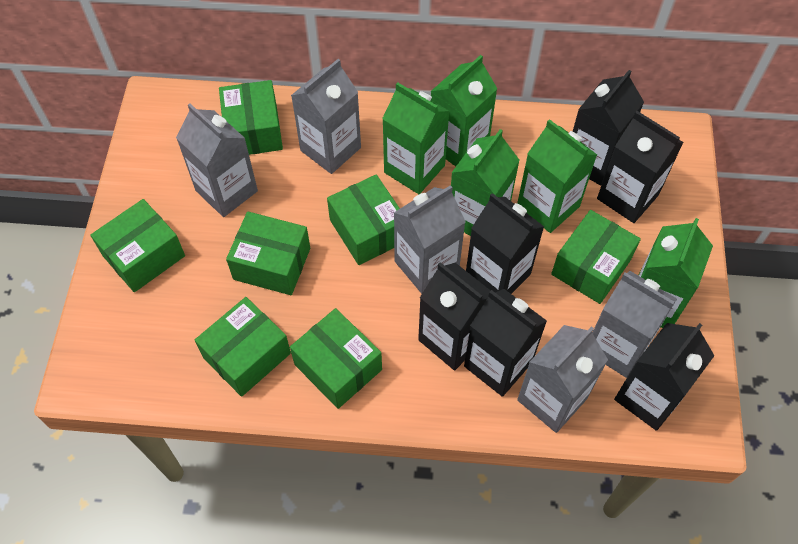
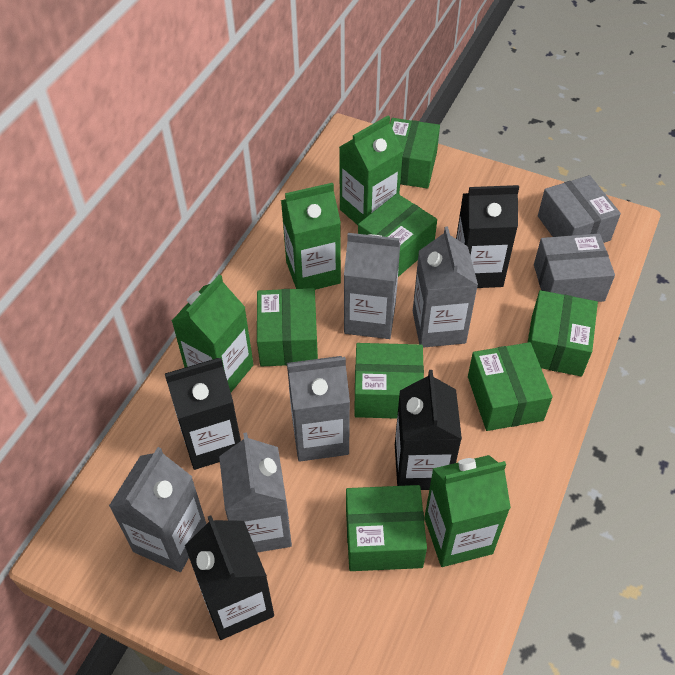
black carton: 6 -> 4
green carton: 5 -> 4
grey box: 0 -> 2

